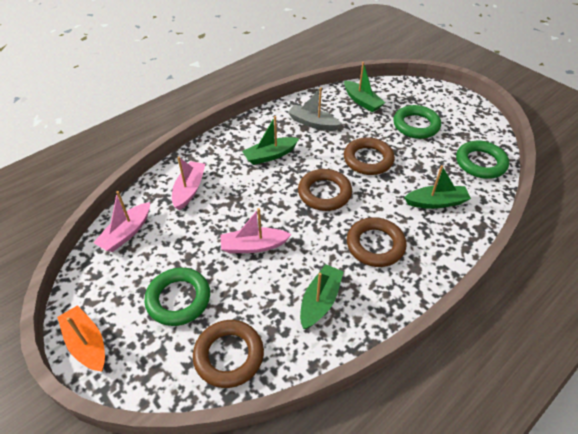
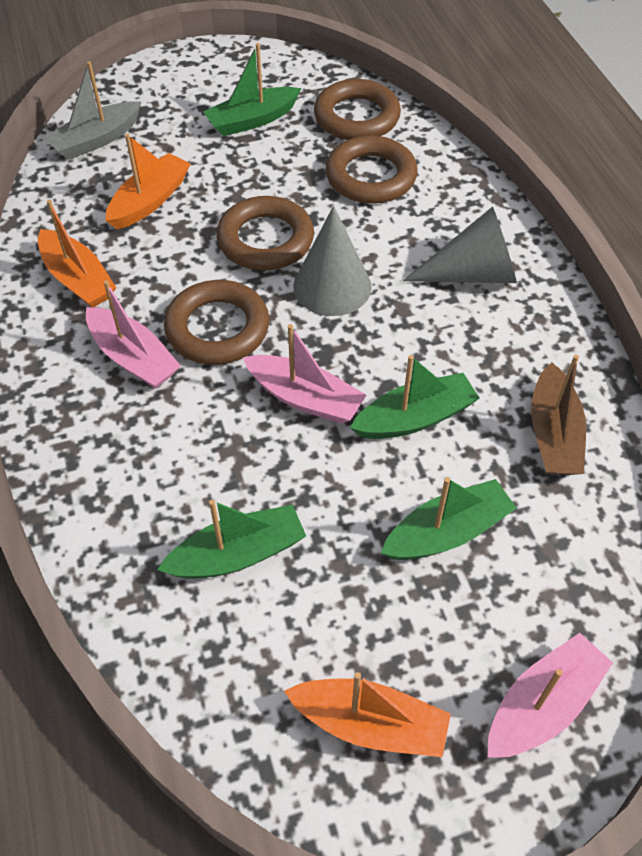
brown boat: 0 -> 1
green ring: 3 -> 0
grey cone: 0 -> 2
orange boat: 1 -> 3

